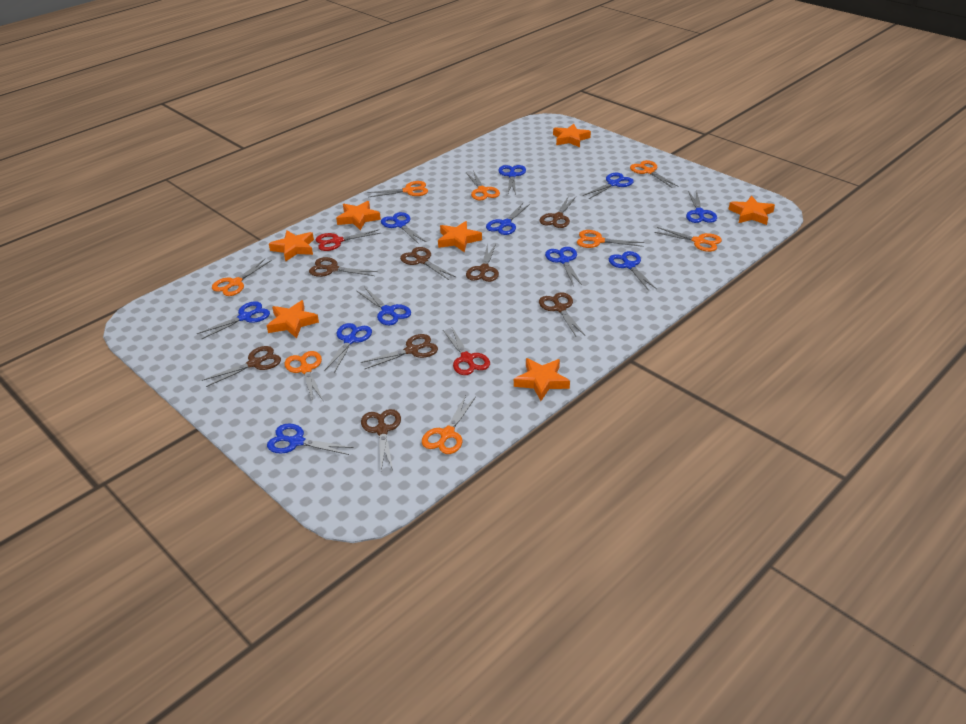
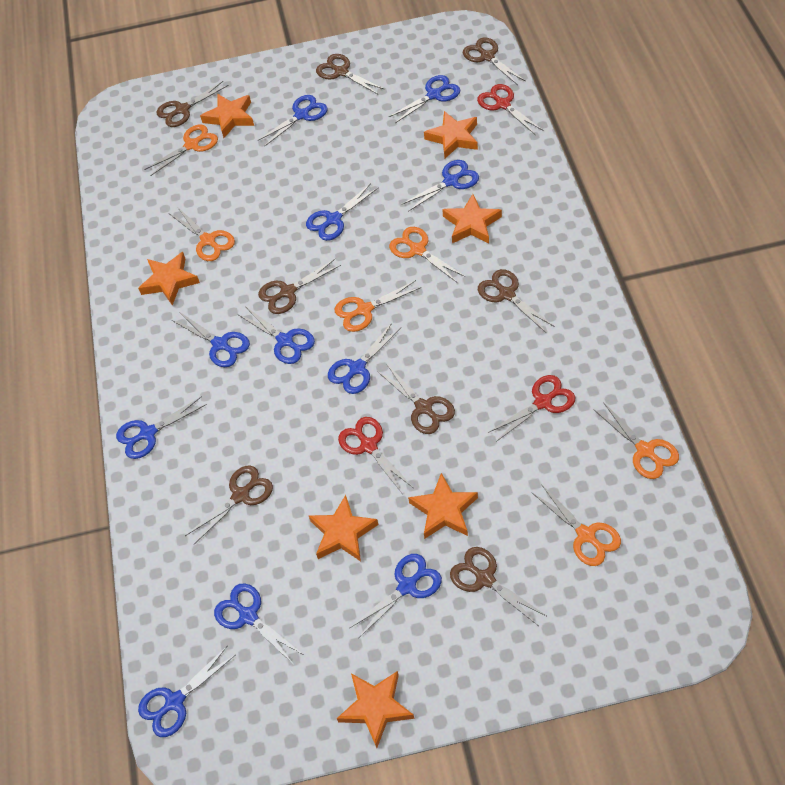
orange scissors: 8 -> 6
red scissors: 2 -> 3

